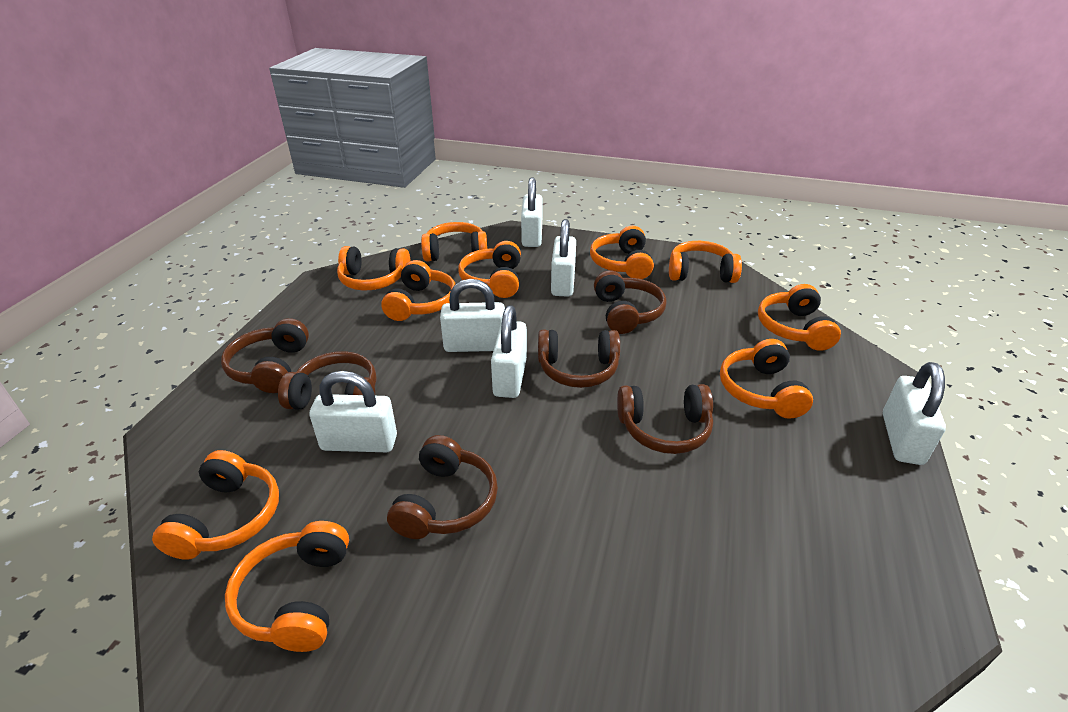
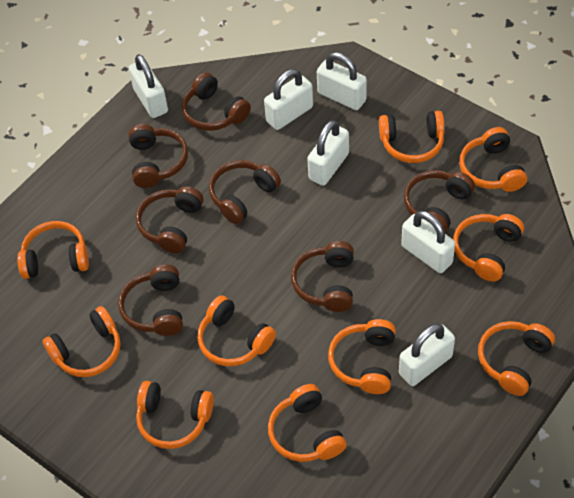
brown headphones: 6 -> 7

